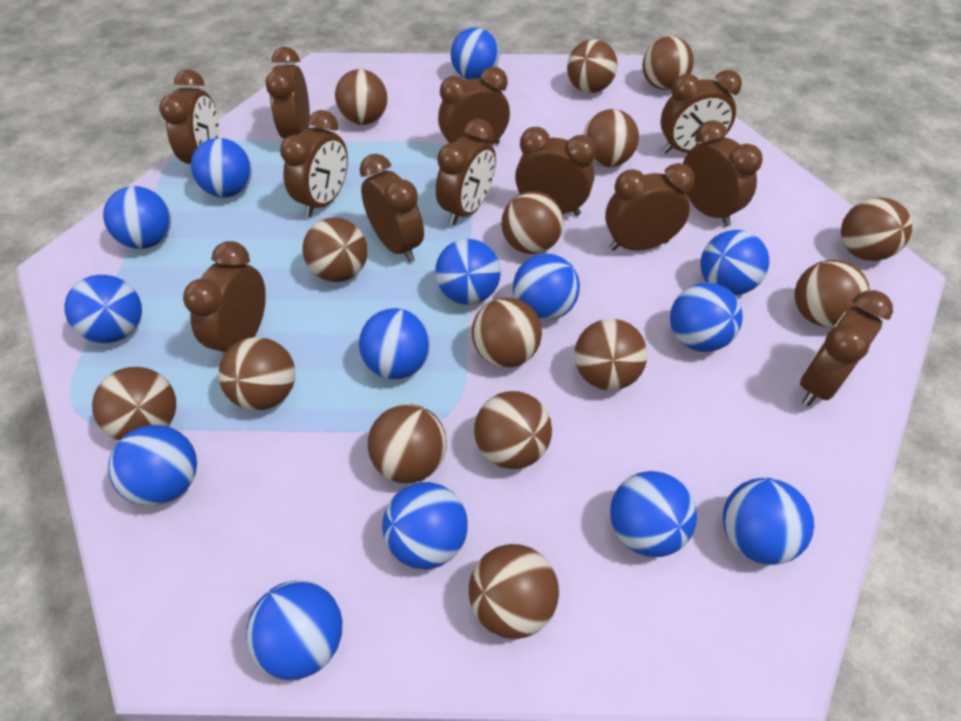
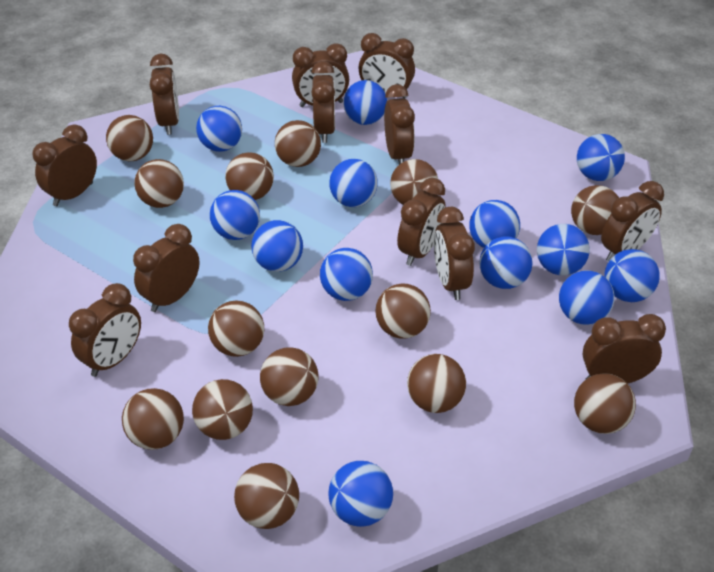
blue ball: 14 -> 13
brown ball: 15 -> 14

